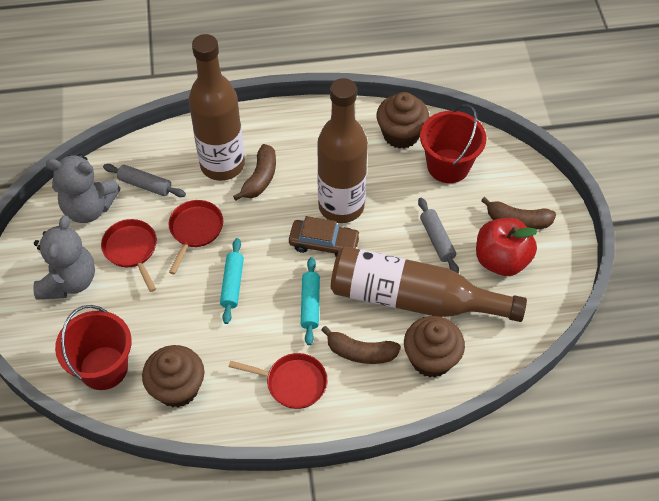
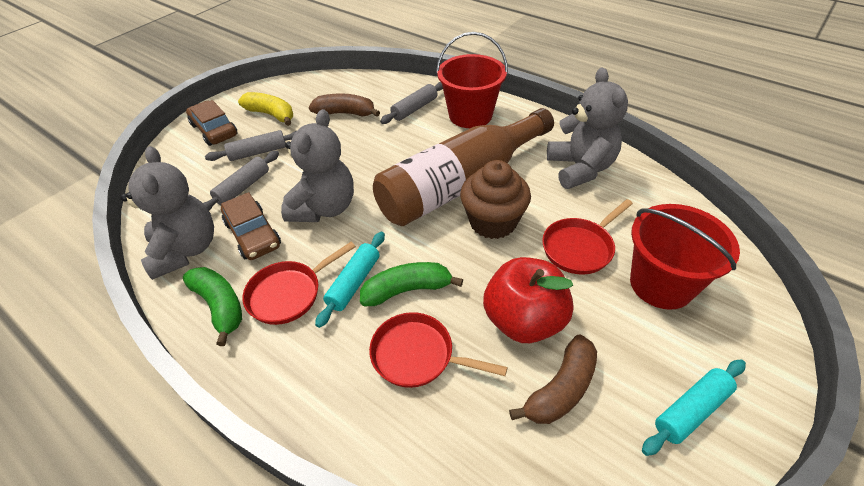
brown banana: 3 -> 2
brown bottle: 3 -> 1
brown car: 1 -> 2
brown cupcake: 3 -> 1
green banana: 0 -> 2
grey rolling pin: 2 -> 3
grey teddy bear: 2 -> 3
yellow banana: 0 -> 1

